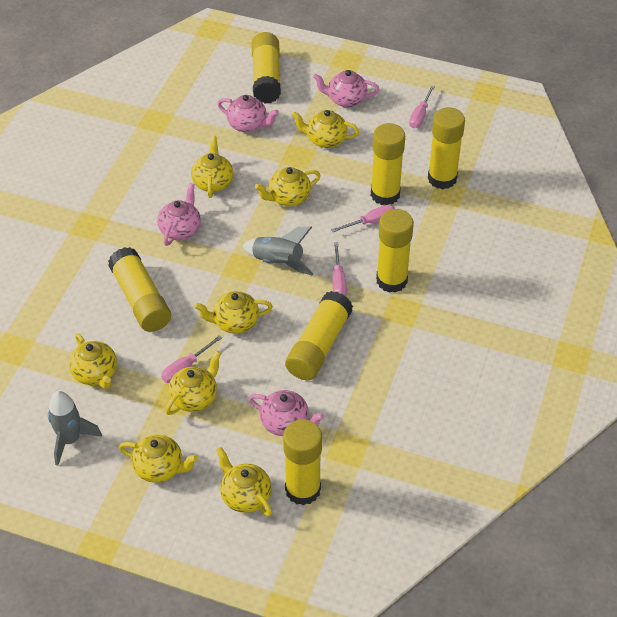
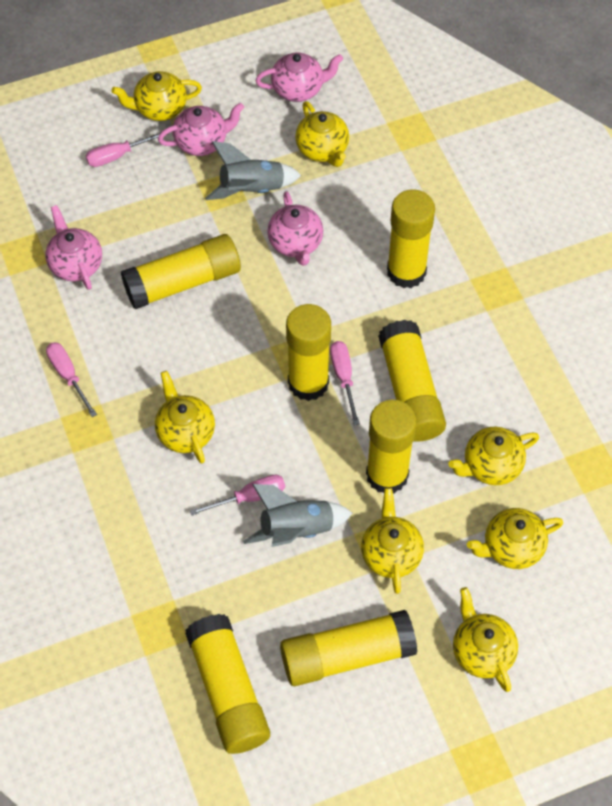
yellow teapot: 8 -> 7

